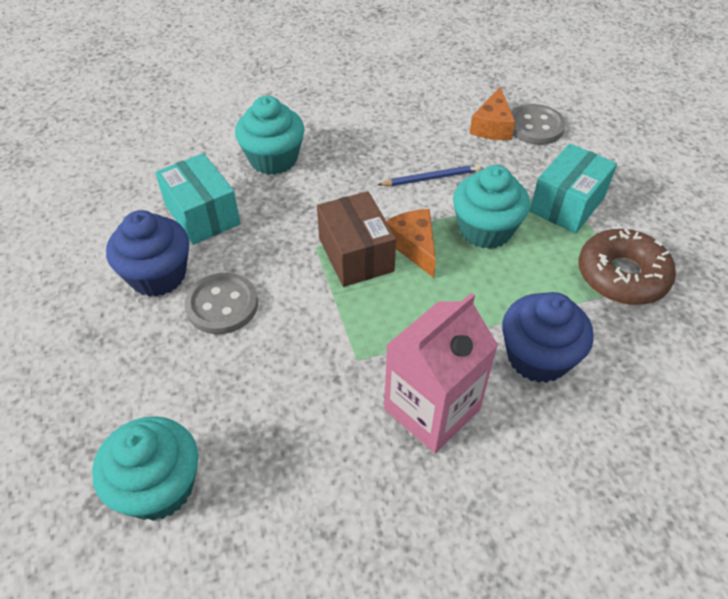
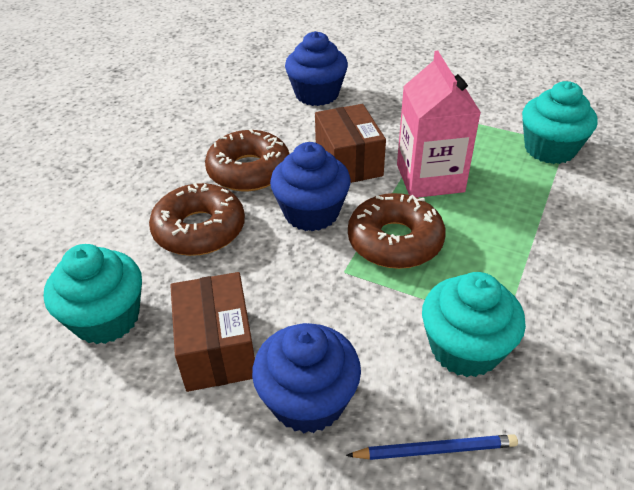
blue cupcake: 2 -> 3
brown box: 1 -> 2
brown donut: 1 -> 3
grey button: 2 -> 0
orange cheese: 2 -> 0
turquoise box: 2 -> 0

